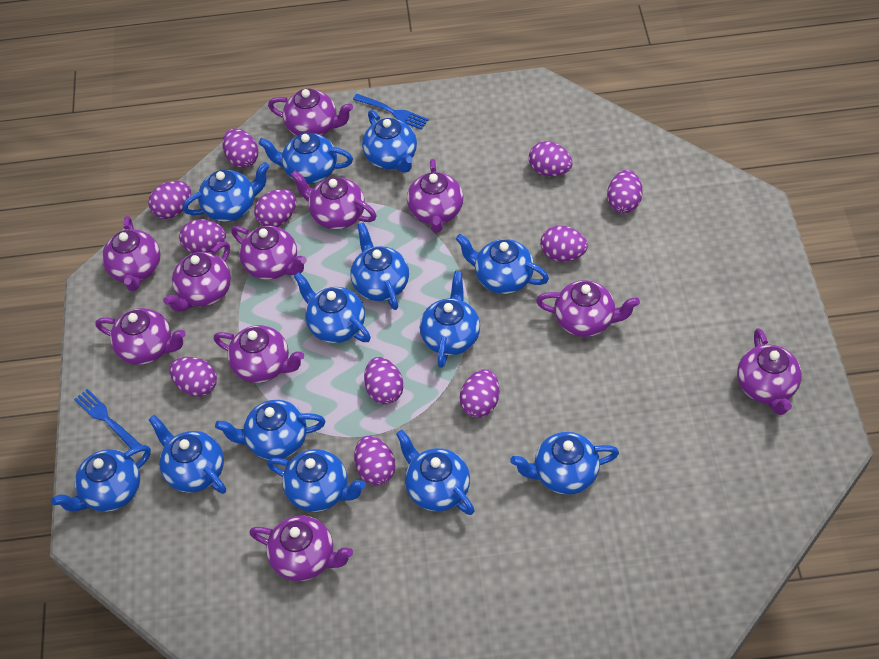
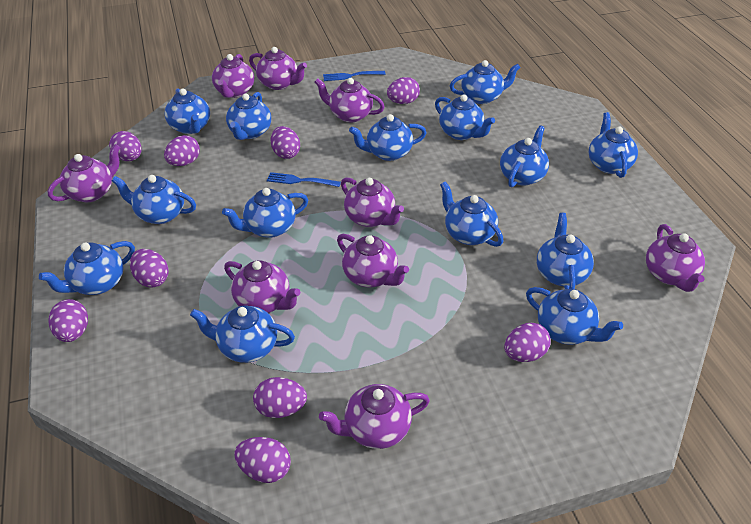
blue teapot: 13 -> 14
purple egg: 11 -> 9
purple teapot: 11 -> 9

